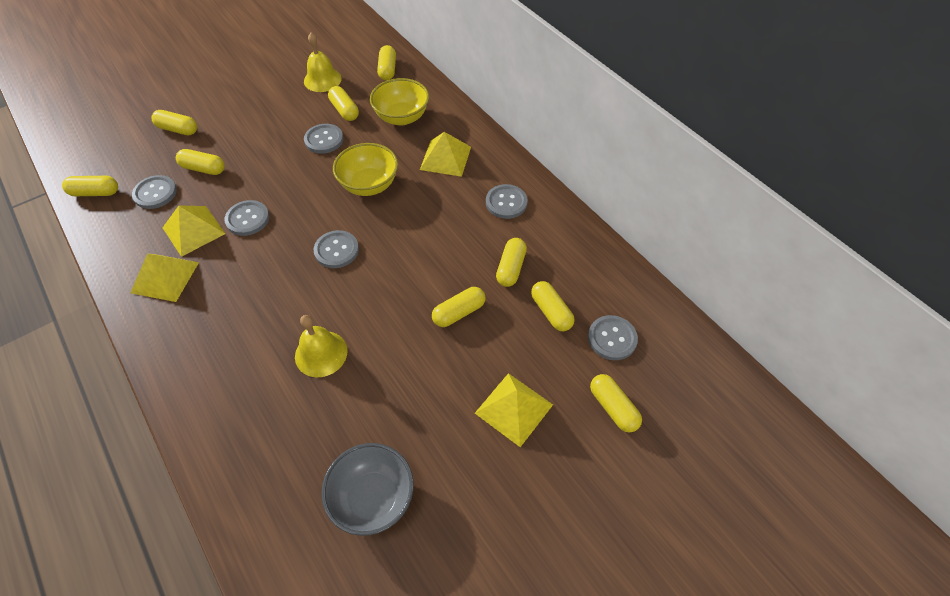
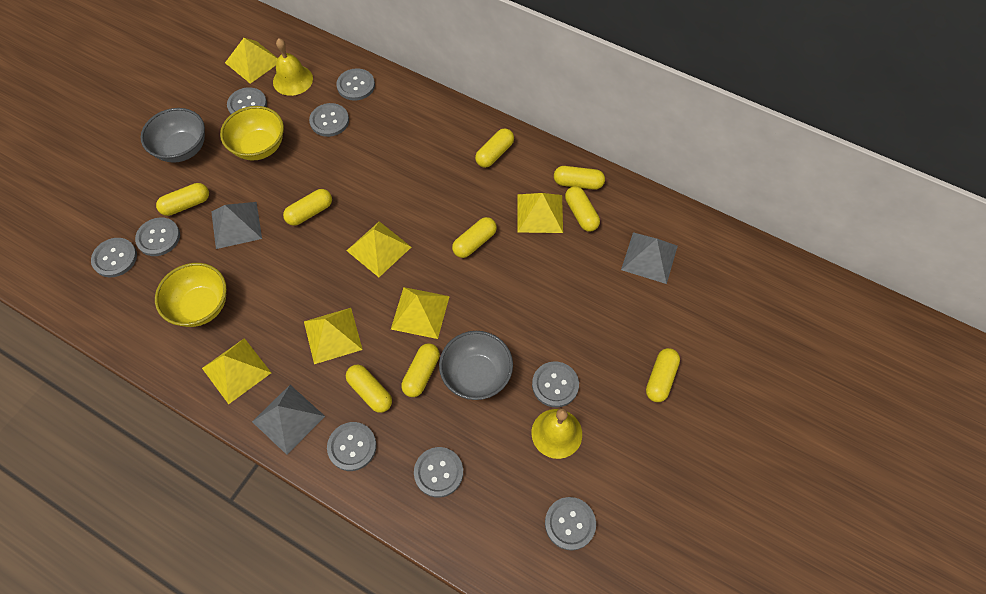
grey bowl: 1 -> 2
grey button: 6 -> 9
grey pyramid: 0 -> 3
yellow pyramid: 4 -> 6

